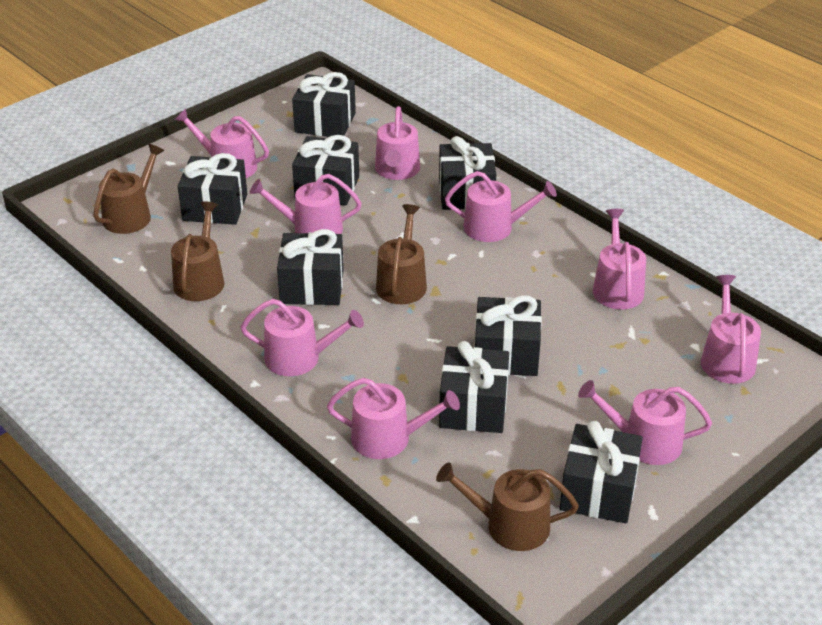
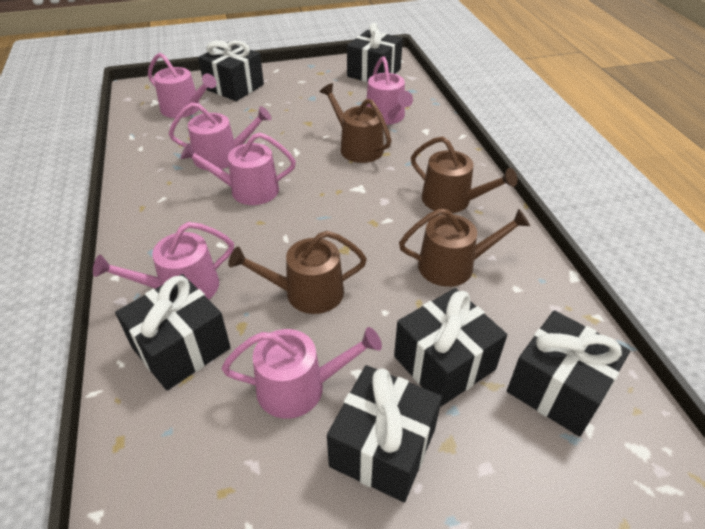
black gift: 8 -> 6
pink watering can: 9 -> 6

